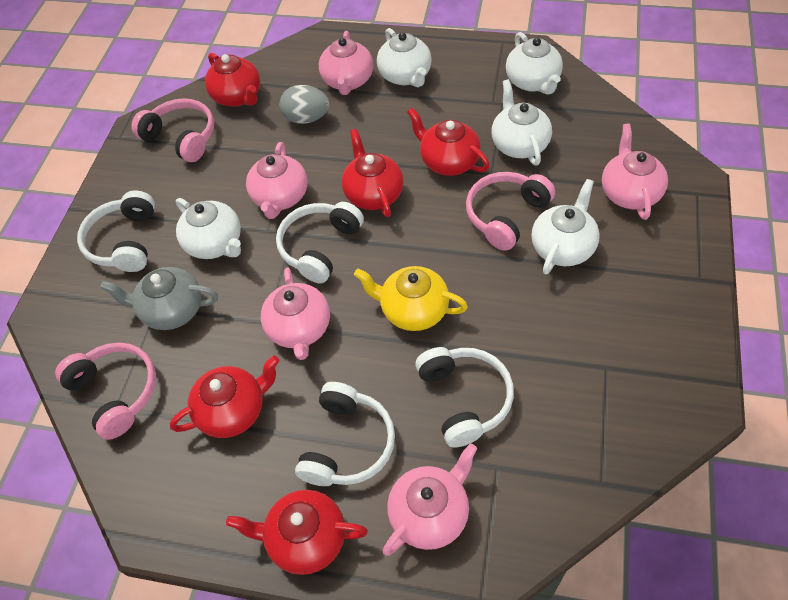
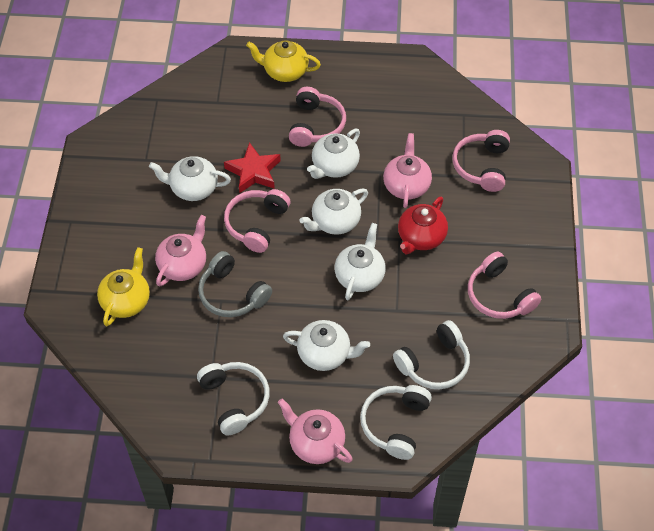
grey egg: 1 -> 0
grey headphones: 0 -> 1
grey teapot: 1 -> 0
pink headphones: 3 -> 4
pink teapot: 5 -> 3
red star: 0 -> 1
red teapot: 5 -> 1
white headphones: 4 -> 3
yellow teapot: 1 -> 2

